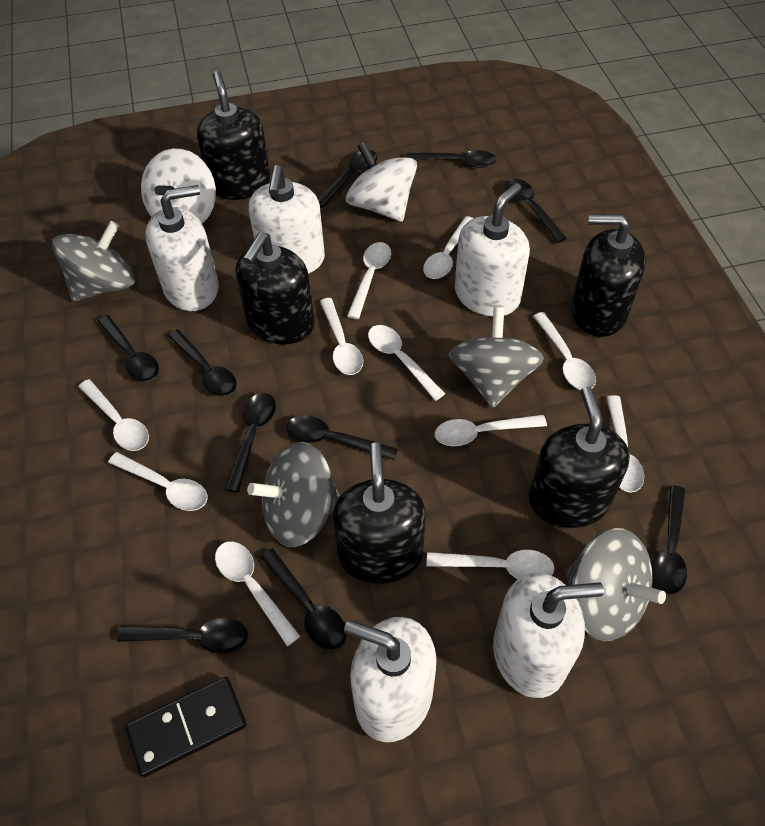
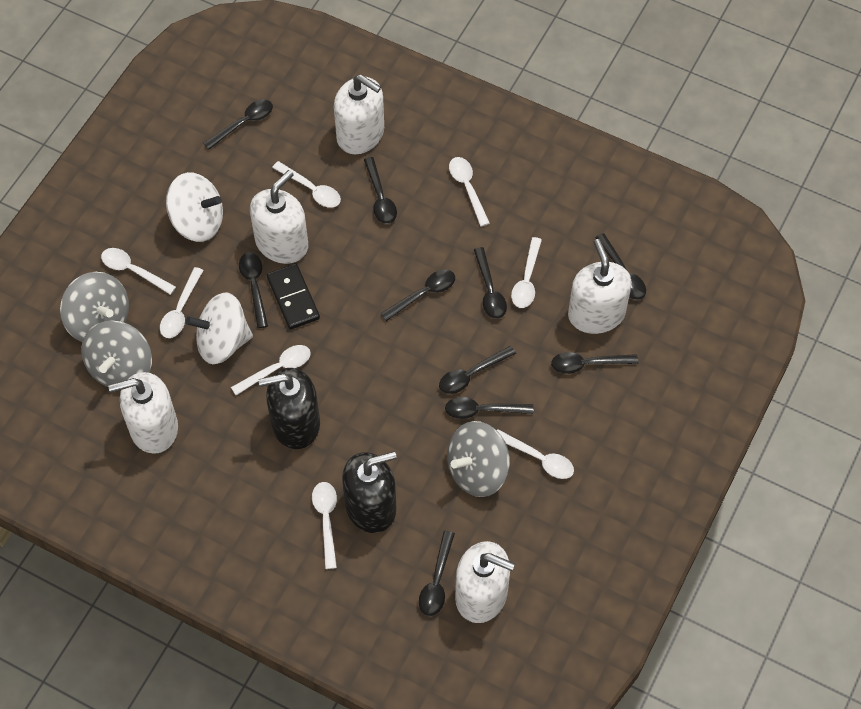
black soap dispenser: 5 -> 2
grey spinning top: 4 -> 3
white spoon: 11 -> 8

